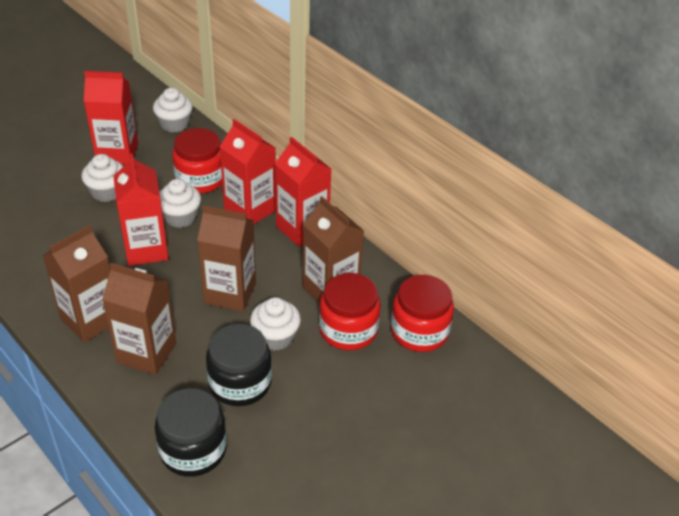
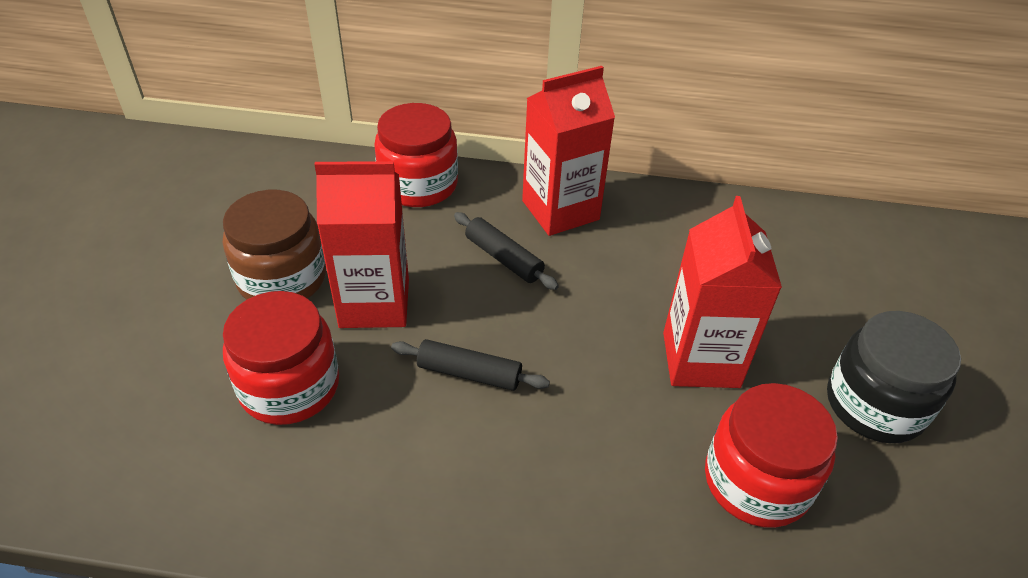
black jar: 2 -> 1
black rolling pin: 0 -> 2
brown carton: 4 -> 0
brown jar: 0 -> 1
red carton: 4 -> 3
white cupcake: 4 -> 0

